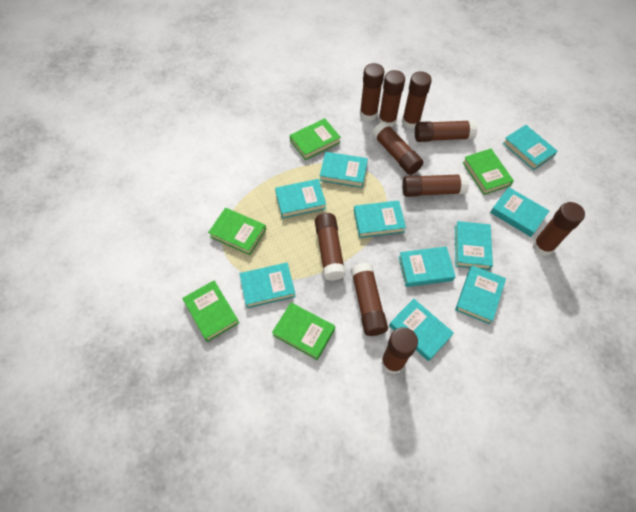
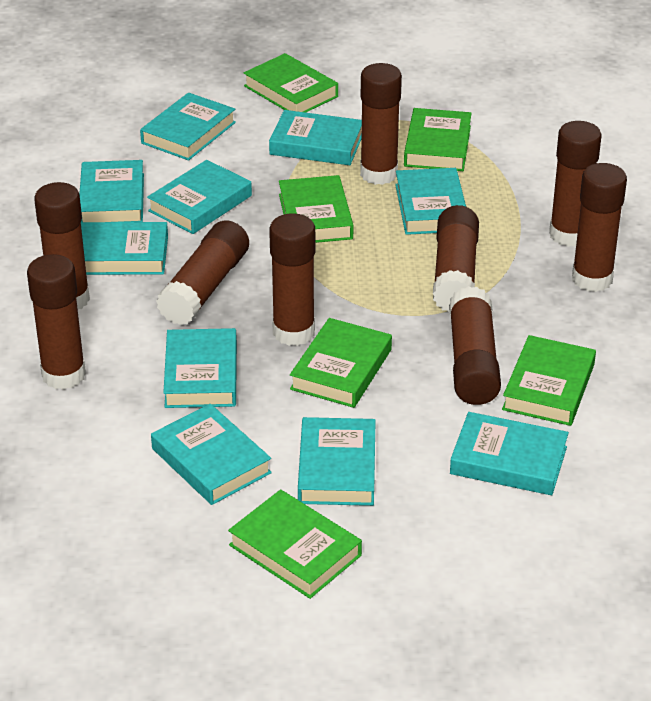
brown glue stick: 10 -> 9
green book: 5 -> 6

